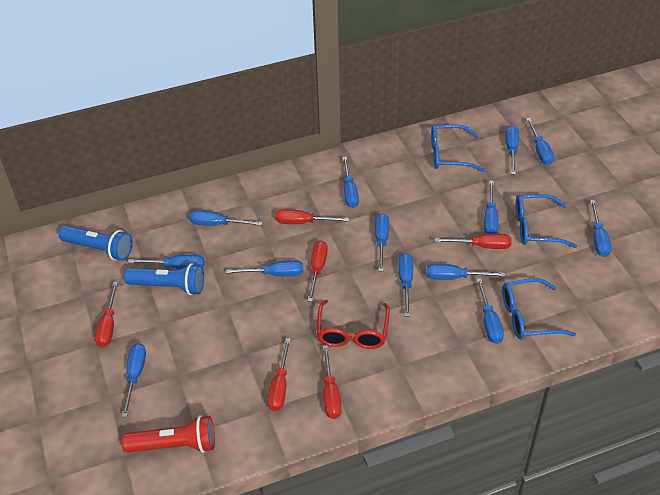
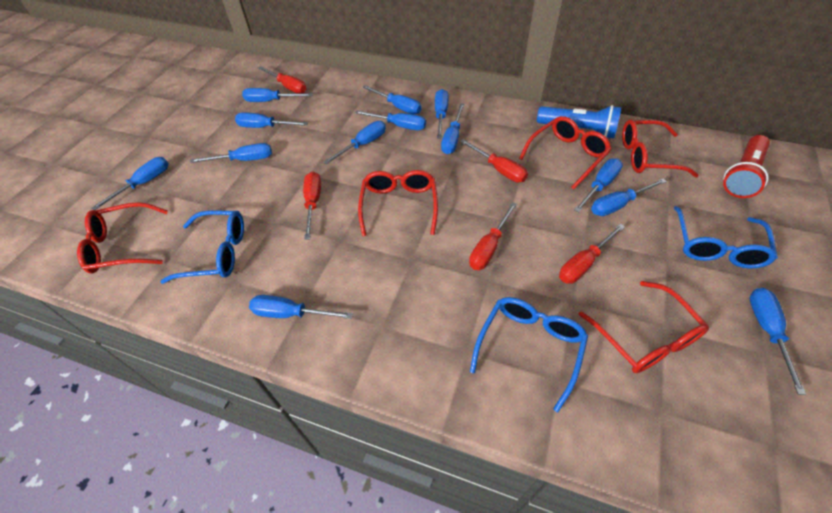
blue flashlight: 2 -> 1
red glasses: 1 -> 5
red screwdriver: 6 -> 5

